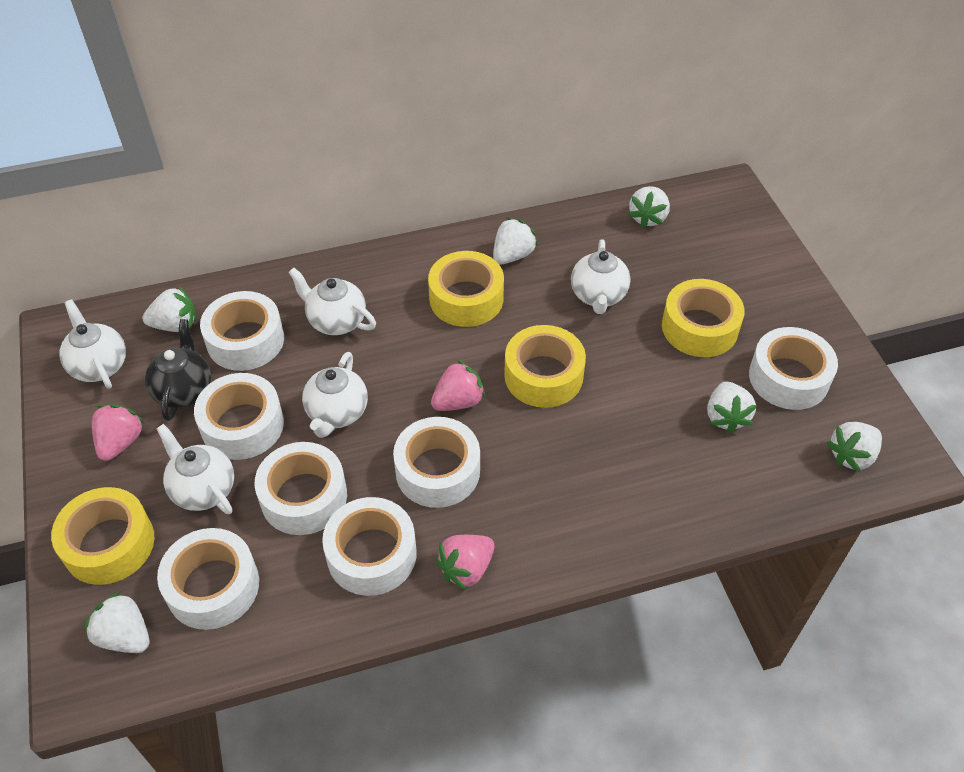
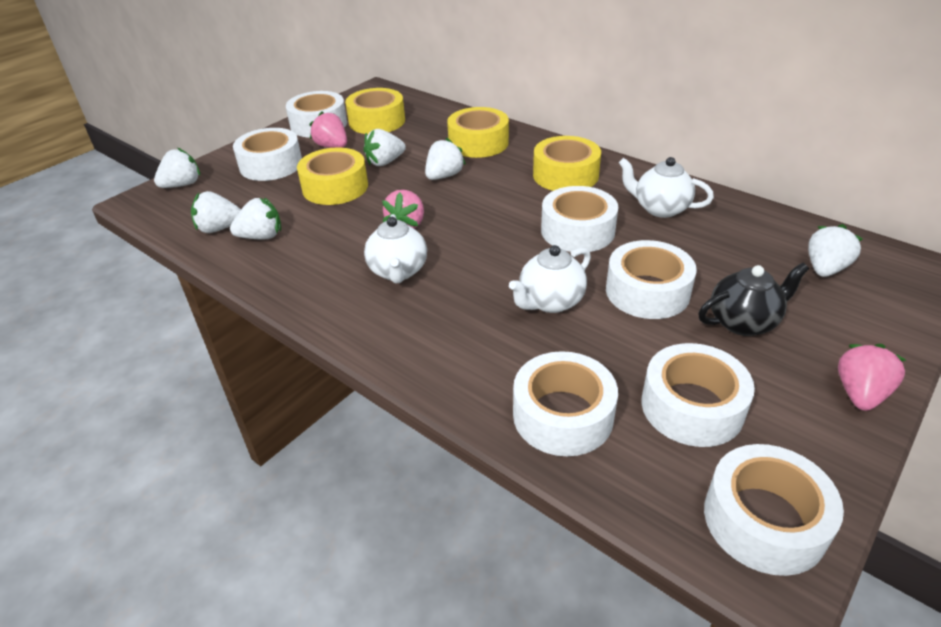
white teapot: 5 -> 3

